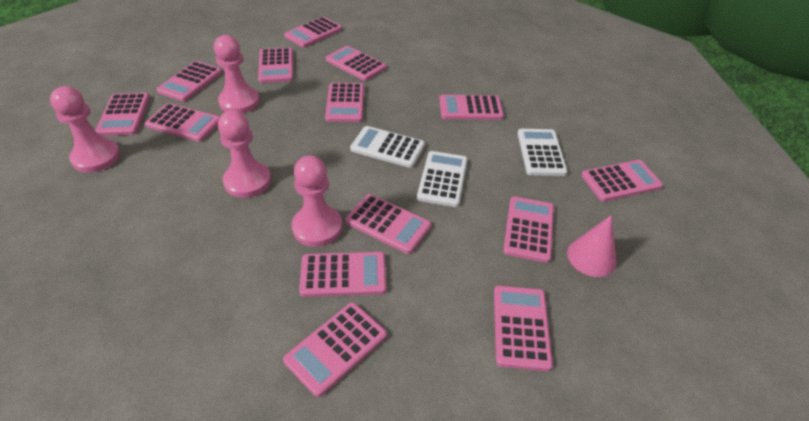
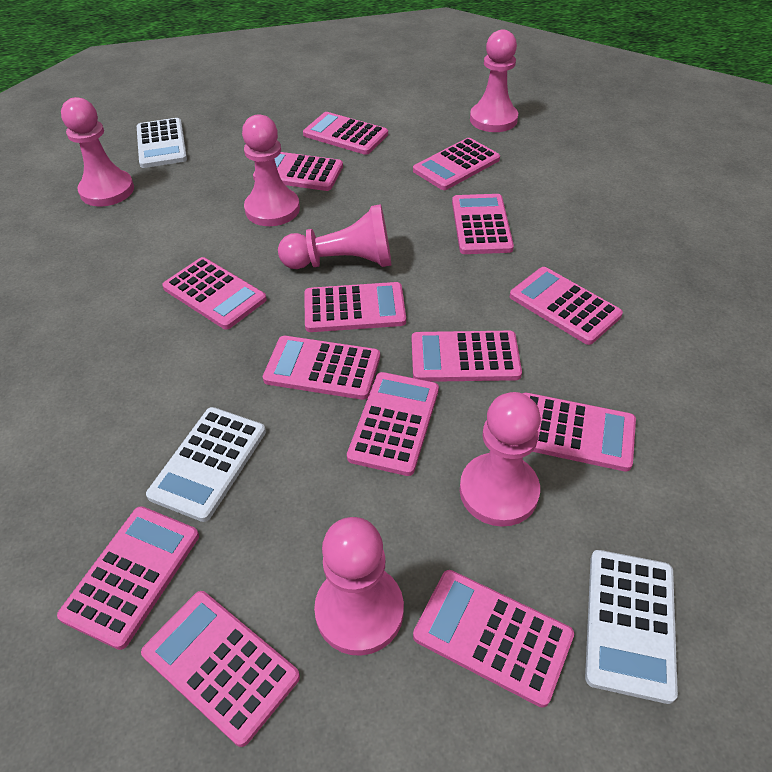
pink cone: 1 -> 0
pink pawn: 4 -> 6

